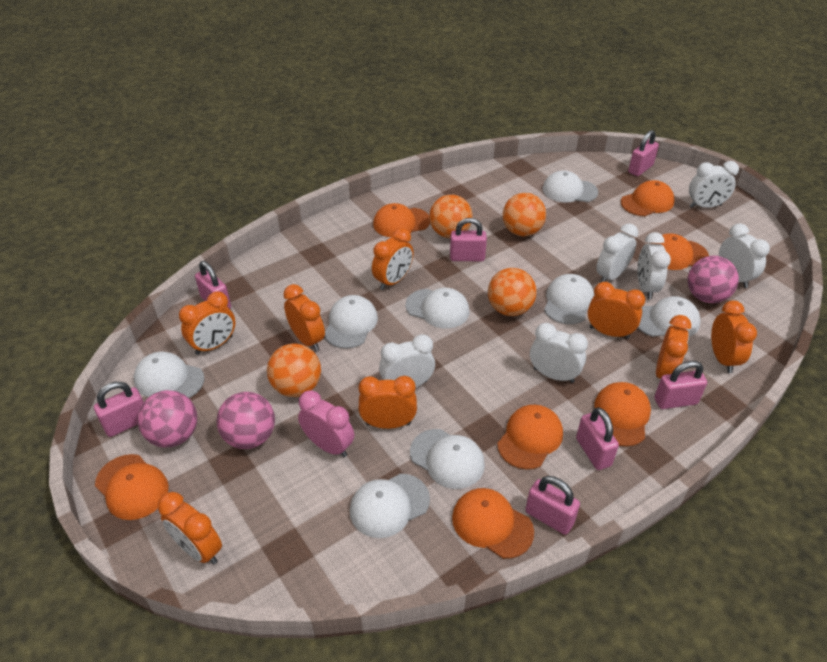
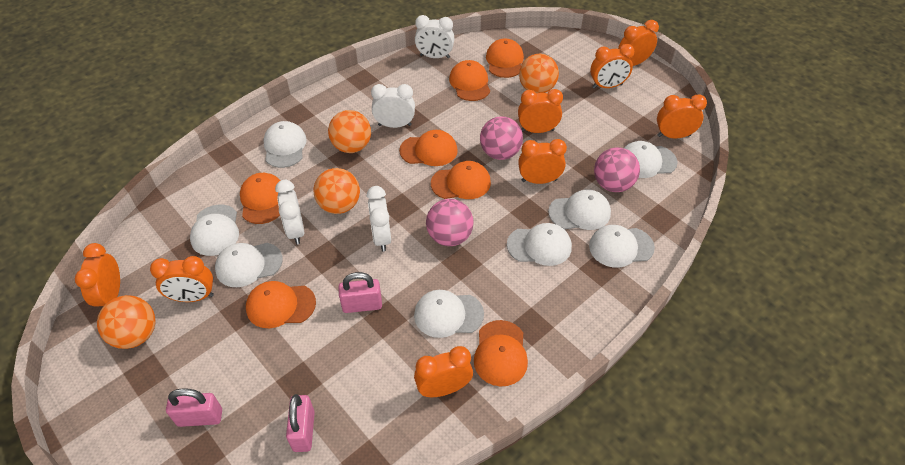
pink clock: 1 -> 0
pink padlock: 7 -> 3
white clock: 6 -> 4

